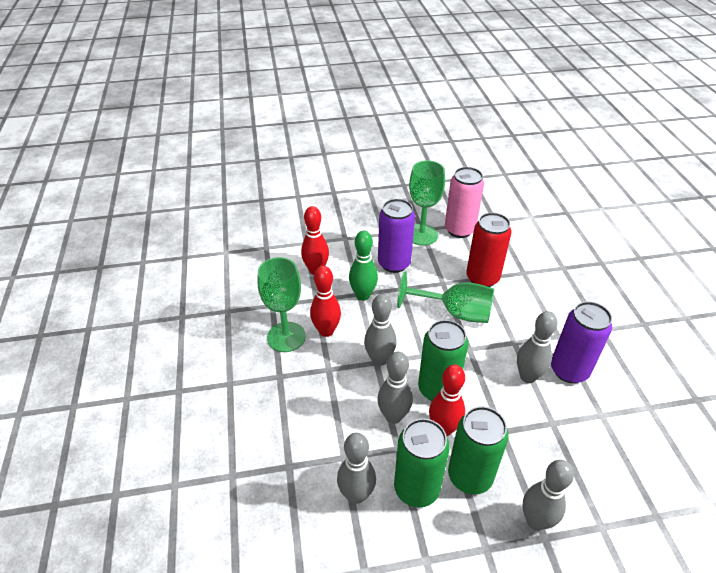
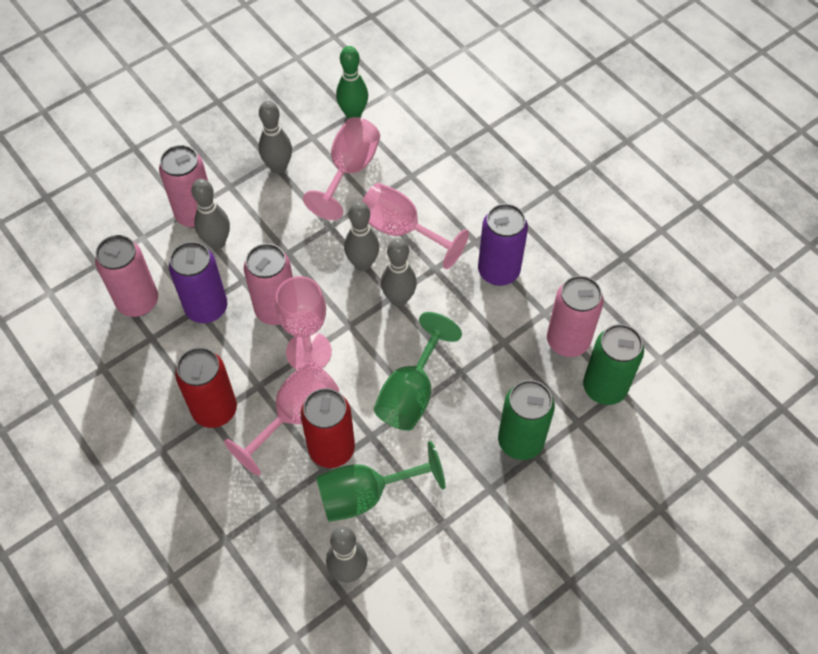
green can: 3 -> 2
green goblet: 3 -> 2
pink can: 1 -> 4
pink goblet: 0 -> 4
red bowling pin: 3 -> 0
red can: 1 -> 2

